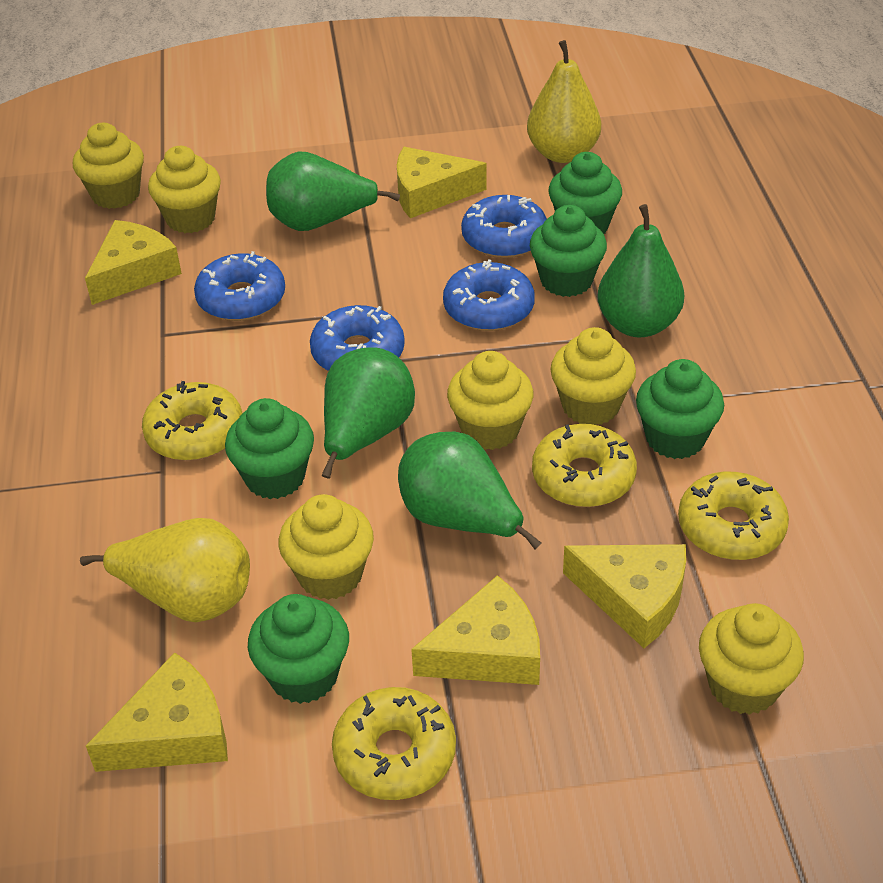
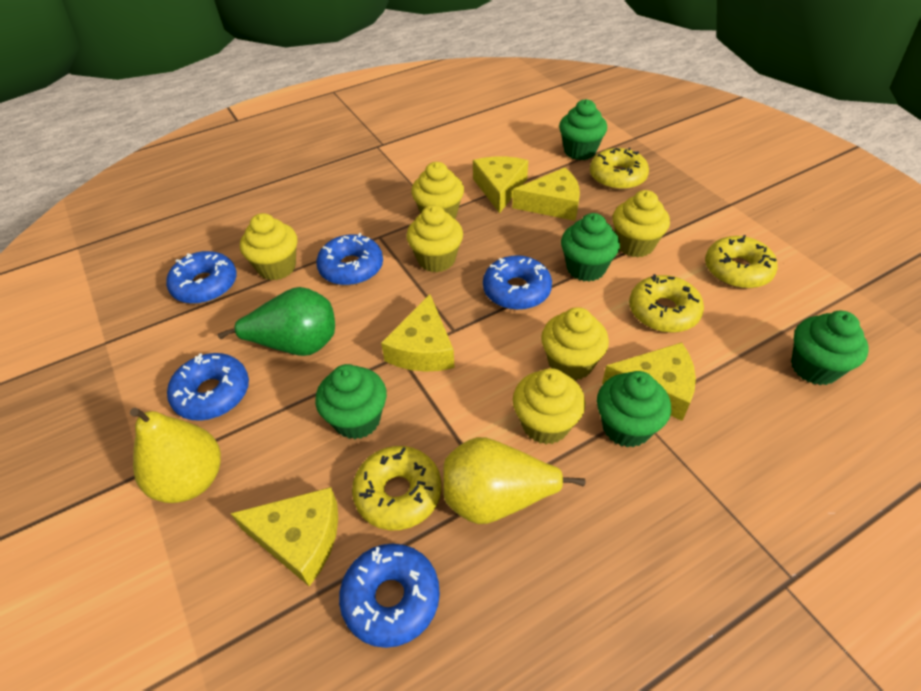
blue donut: 4 -> 5
green pear: 4 -> 1

